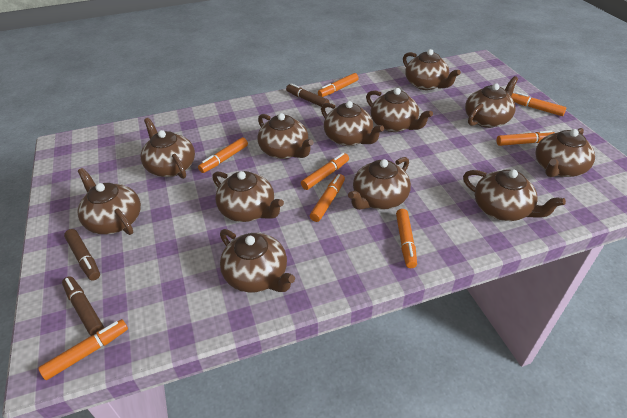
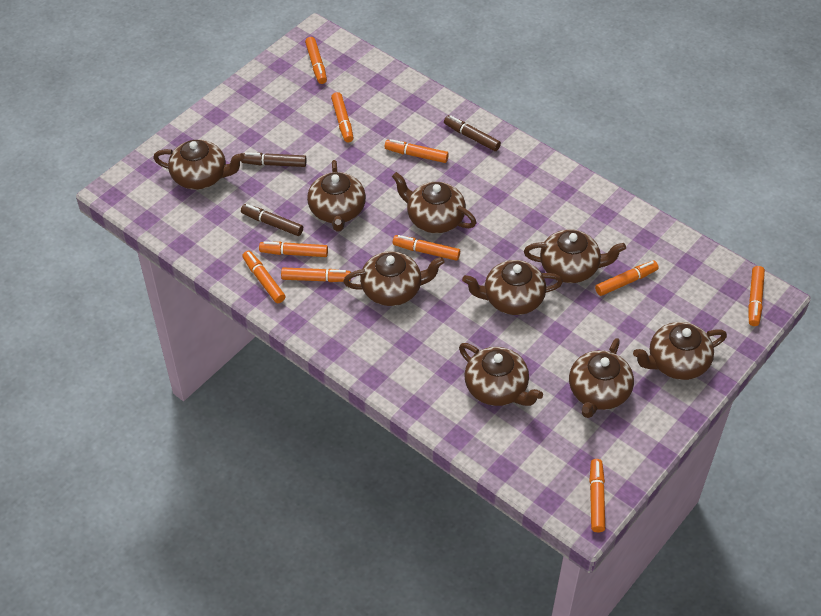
brown teapot: 12 -> 9
orange marker: 8 -> 10

